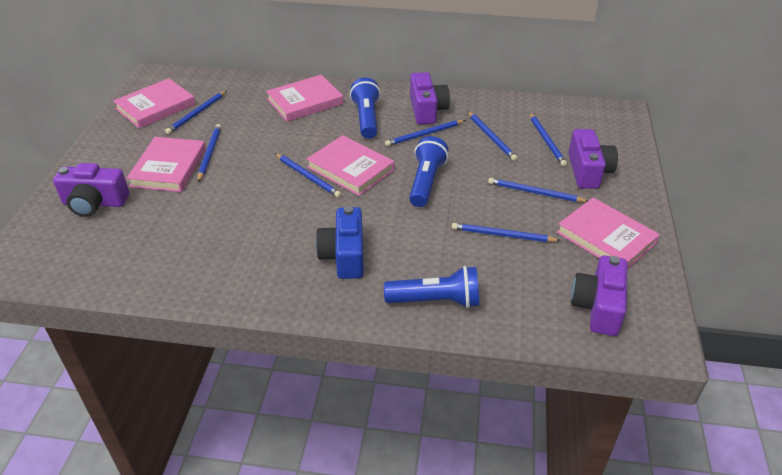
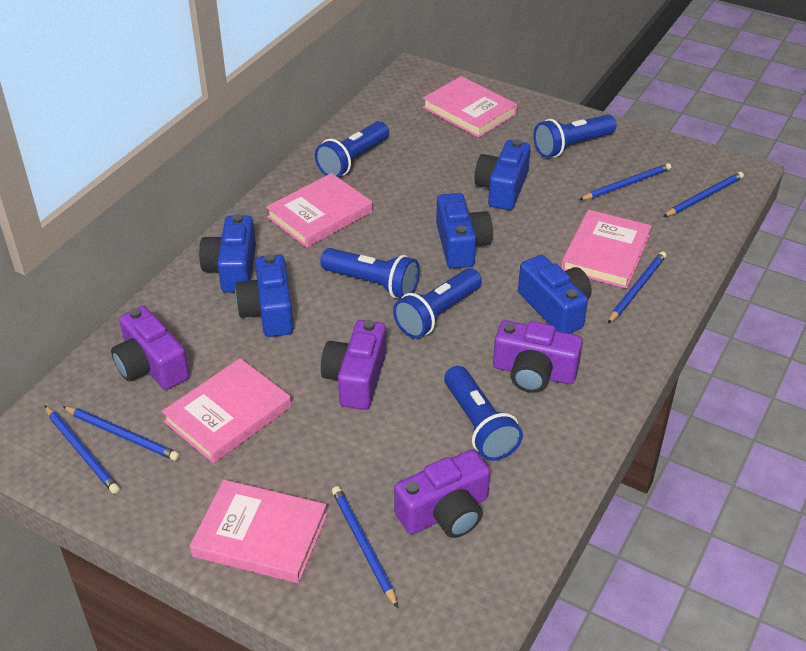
blue camera: 1 -> 5
blue flashlight: 3 -> 5
blue pencil: 8 -> 6

